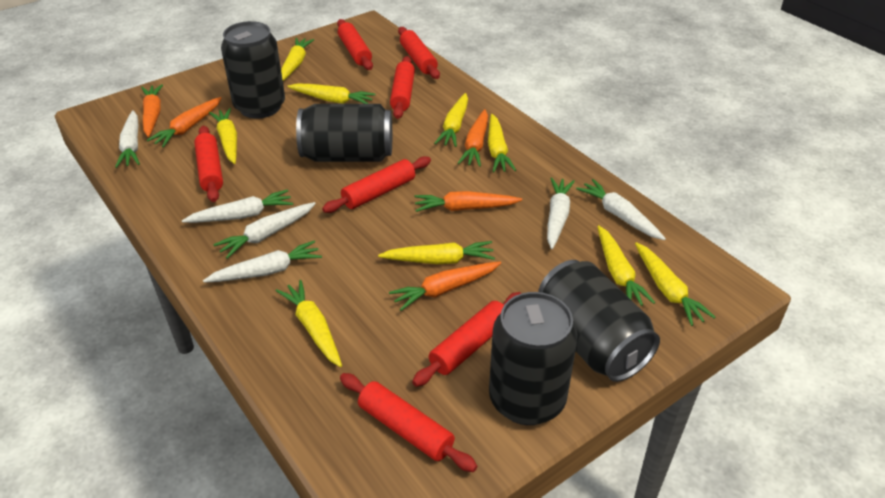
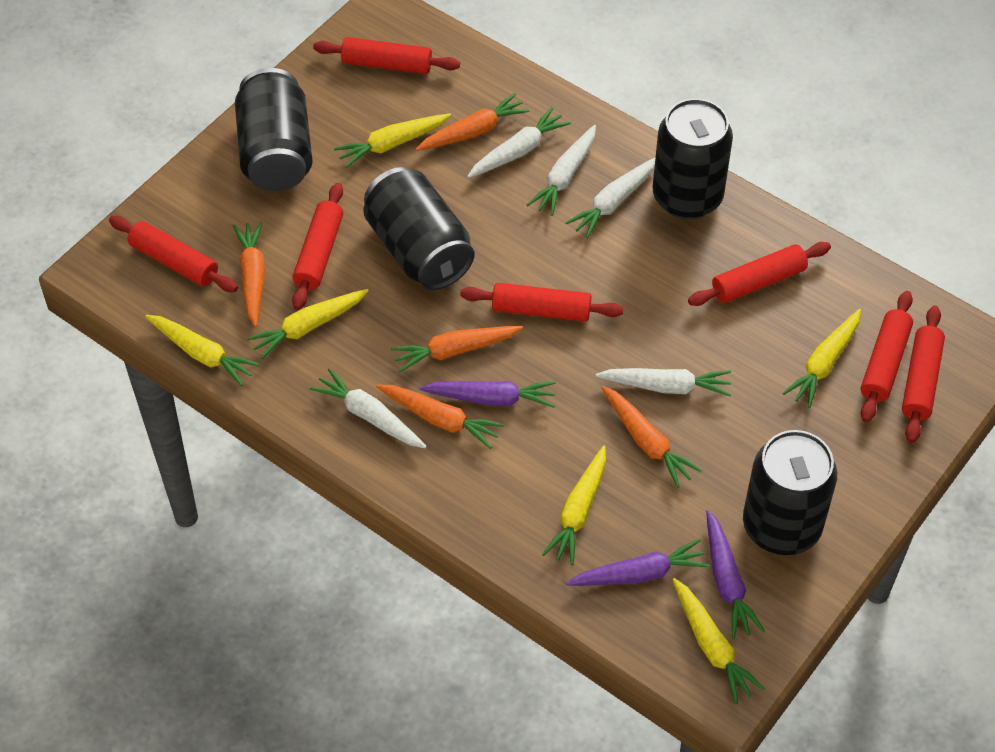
purple carrot: 0 -> 3
white carrot: 6 -> 5
yellow carrot: 9 -> 6

